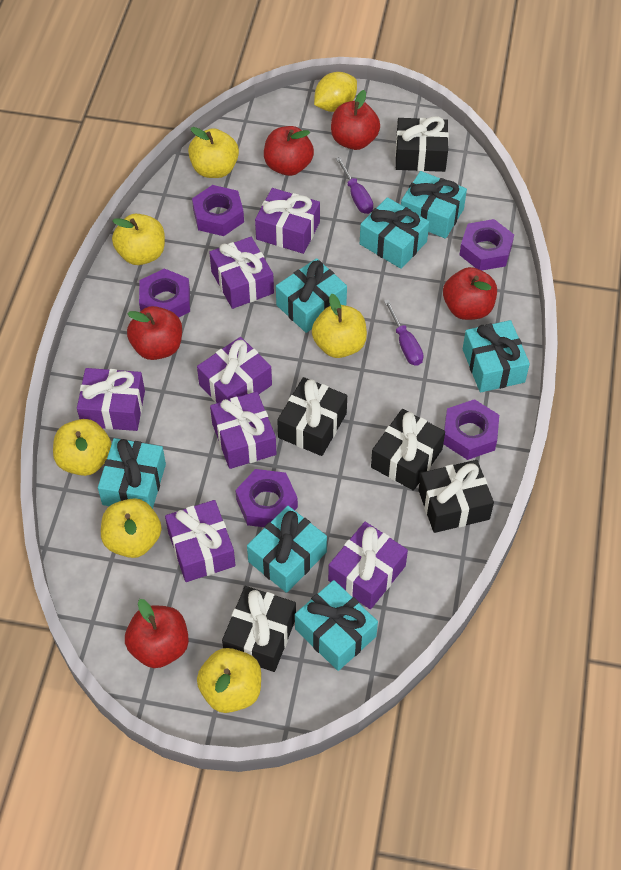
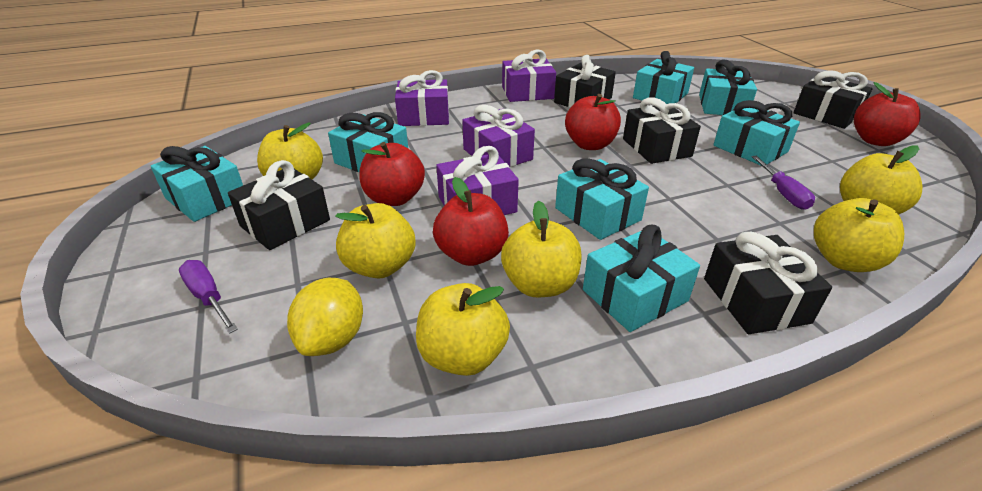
purple gift: 7 -> 4
purple nut: 5 -> 0
red apple: 5 -> 4

